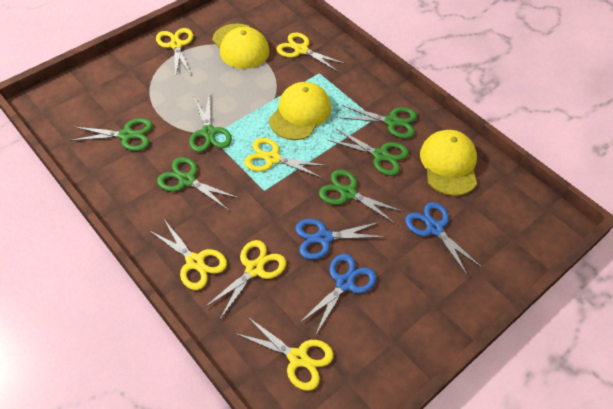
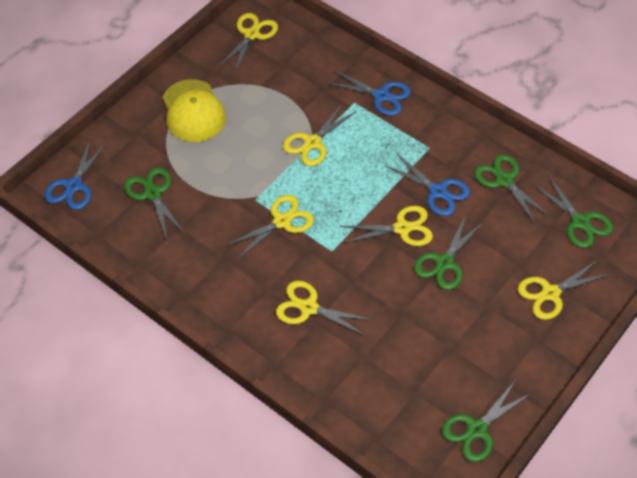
green scissors: 6 -> 5
yellow cap: 3 -> 1

